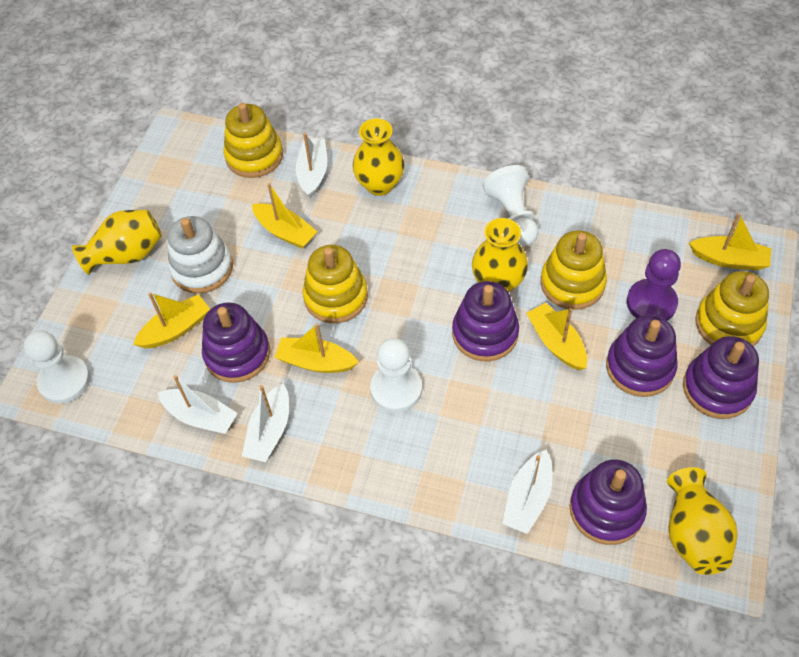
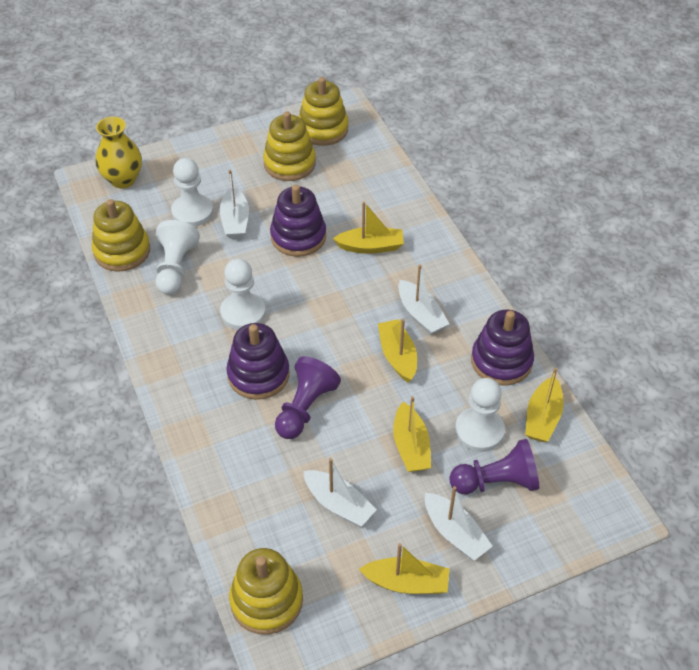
purple pawn: 1 -> 2
purple stacking toy: 5 -> 3
white pawn: 3 -> 4
white stacking toy: 1 -> 0
yellow vase: 4 -> 1

